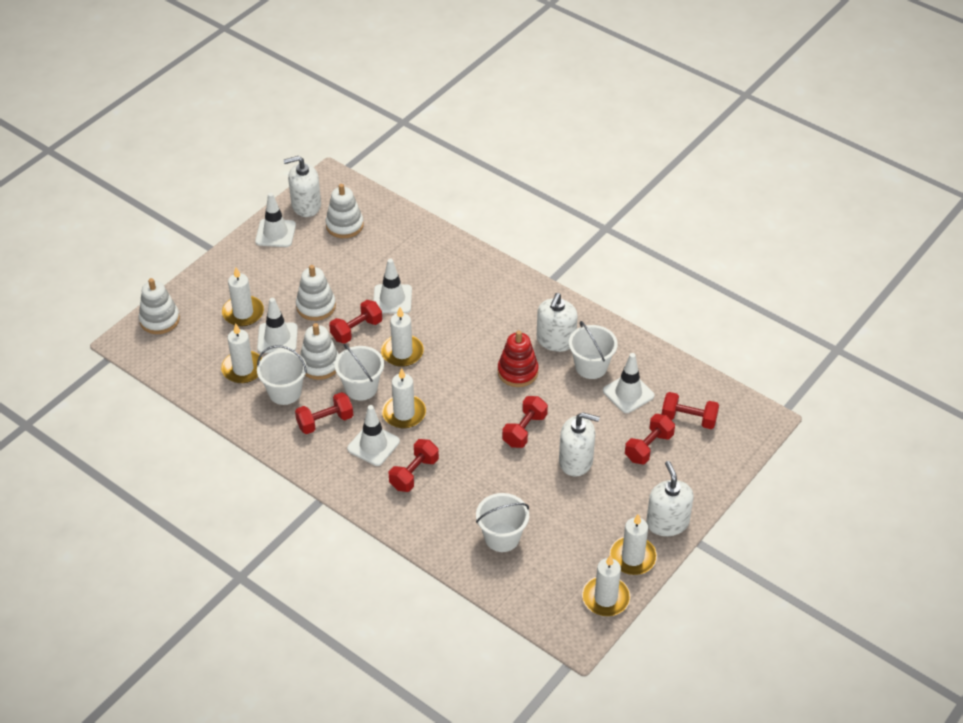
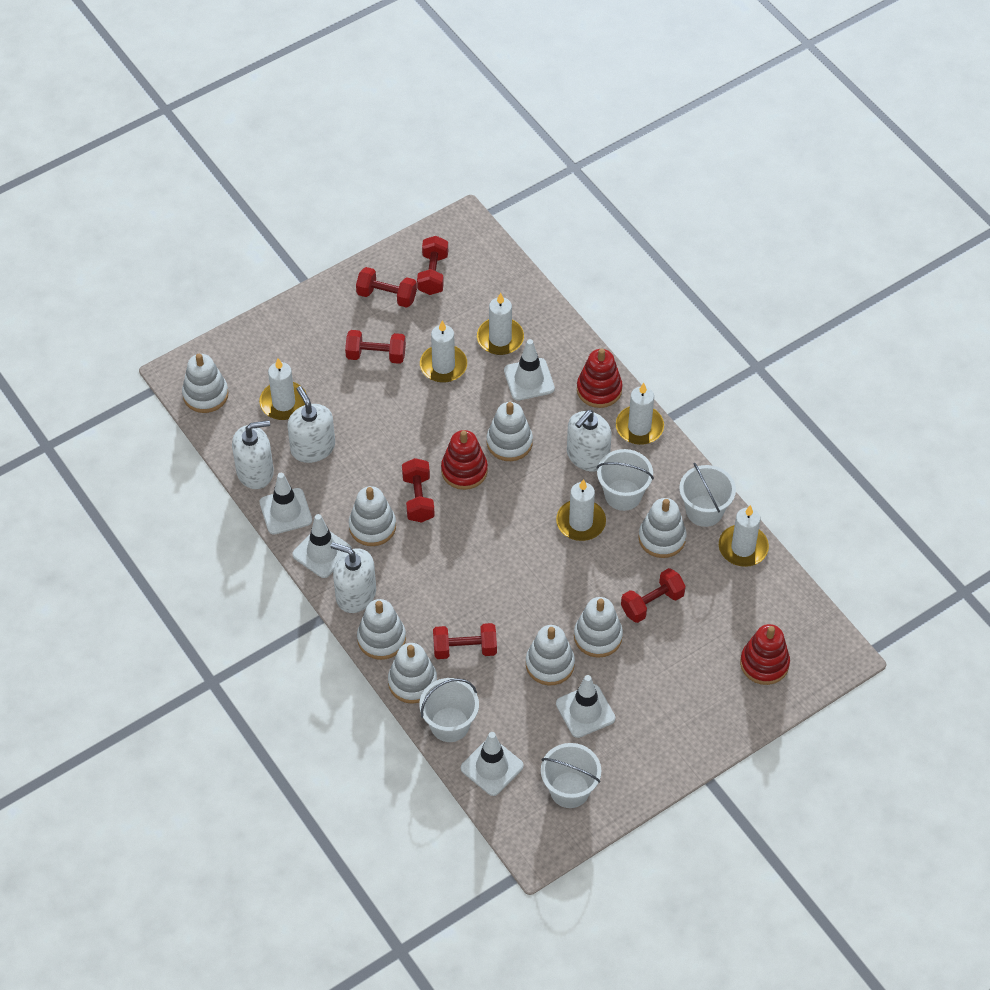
red stacking toy: 1 -> 3
white stacking toy: 4 -> 8

